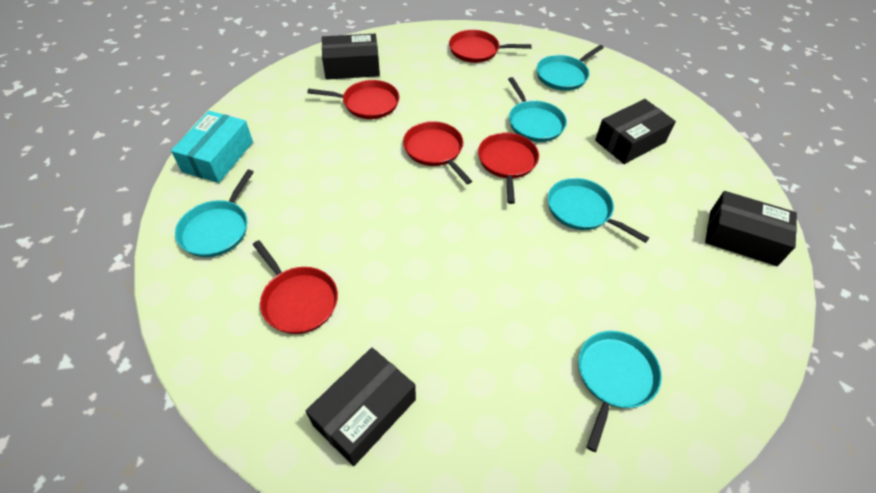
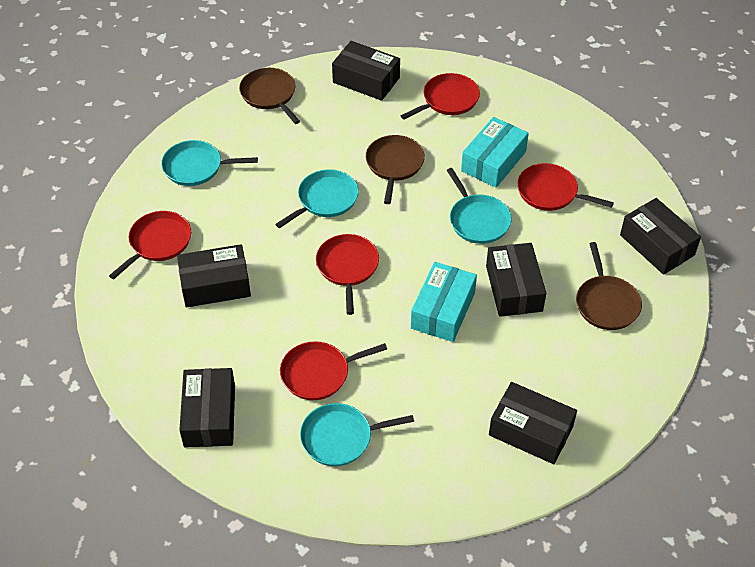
black box: 4 -> 6
brown pan: 0 -> 3
turquoise box: 1 -> 2
turquoise pan: 5 -> 4

